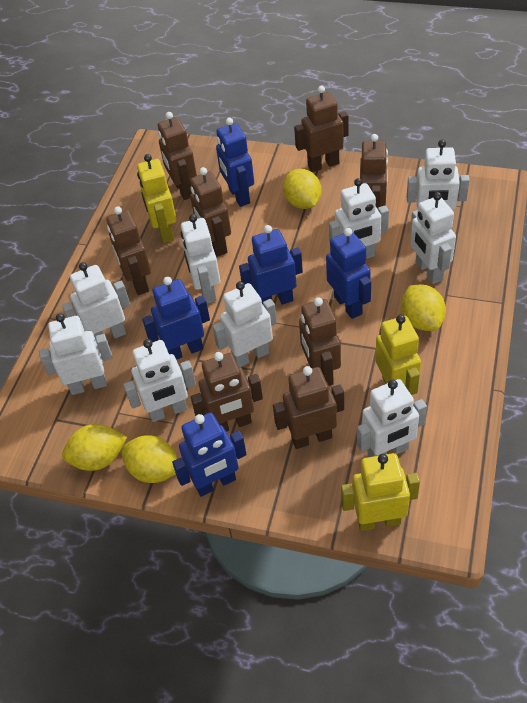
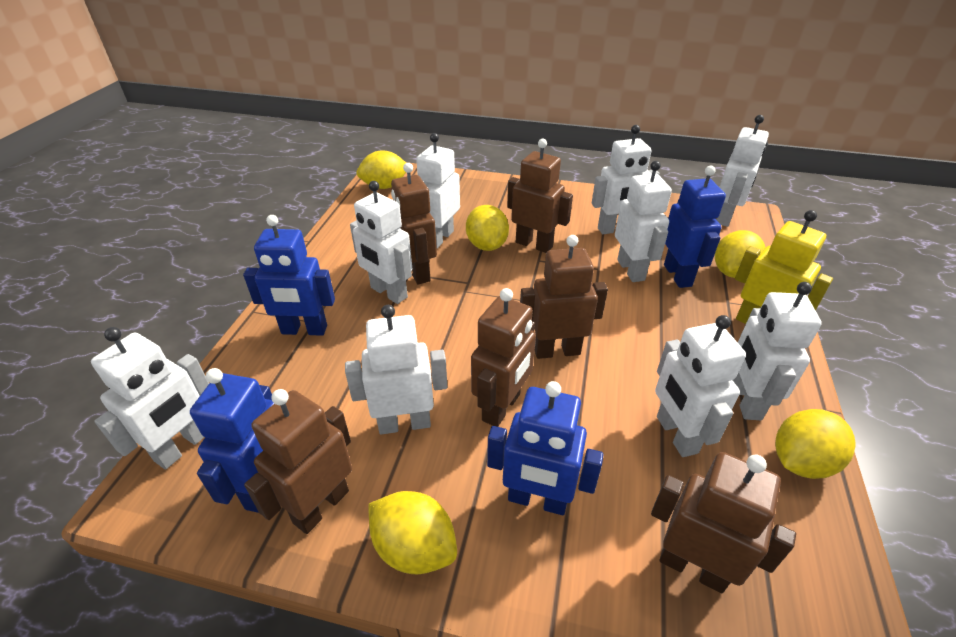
blue robot: 5 -> 4
brown robot: 8 -> 6
yellow lemon: 4 -> 5
yellow robot: 3 -> 1

